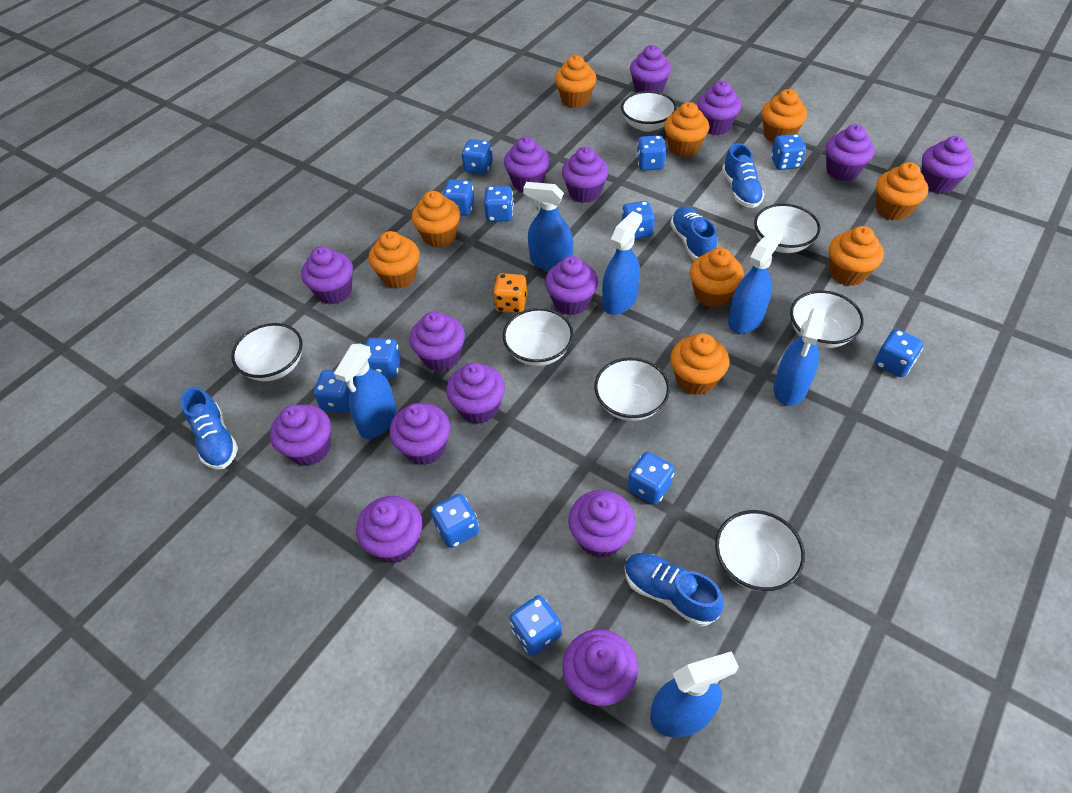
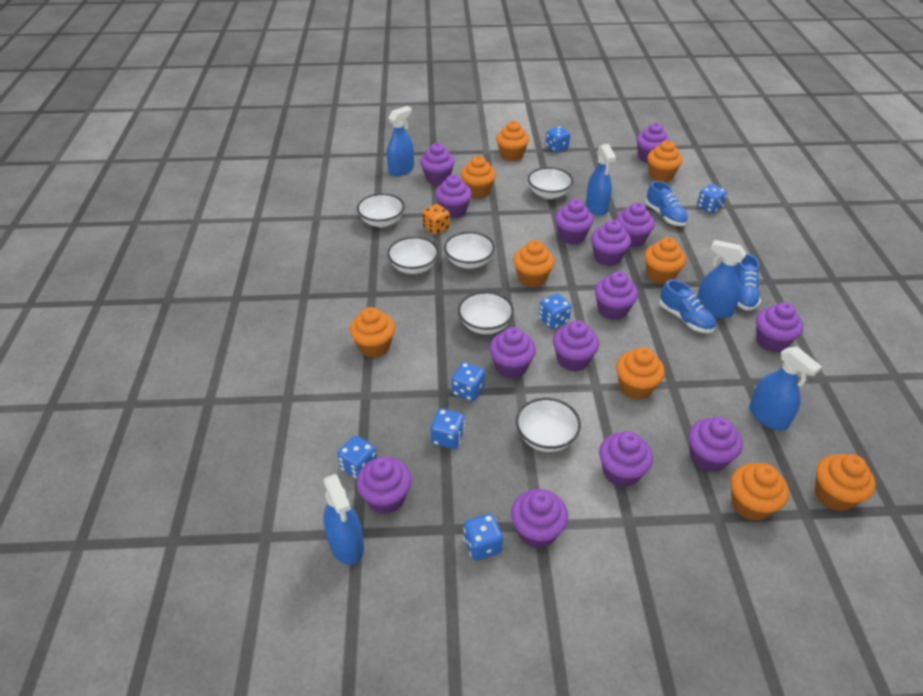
blue dice: 12 -> 7
blue shoe: 4 -> 3
blue spray bottle: 6 -> 5
purple cupcake: 15 -> 14
white bowl: 7 -> 6

